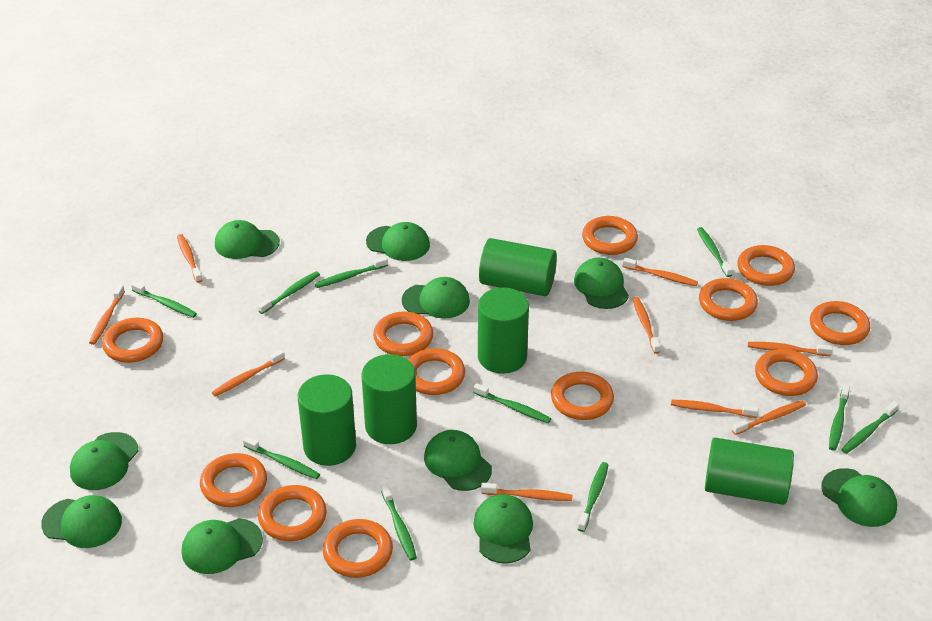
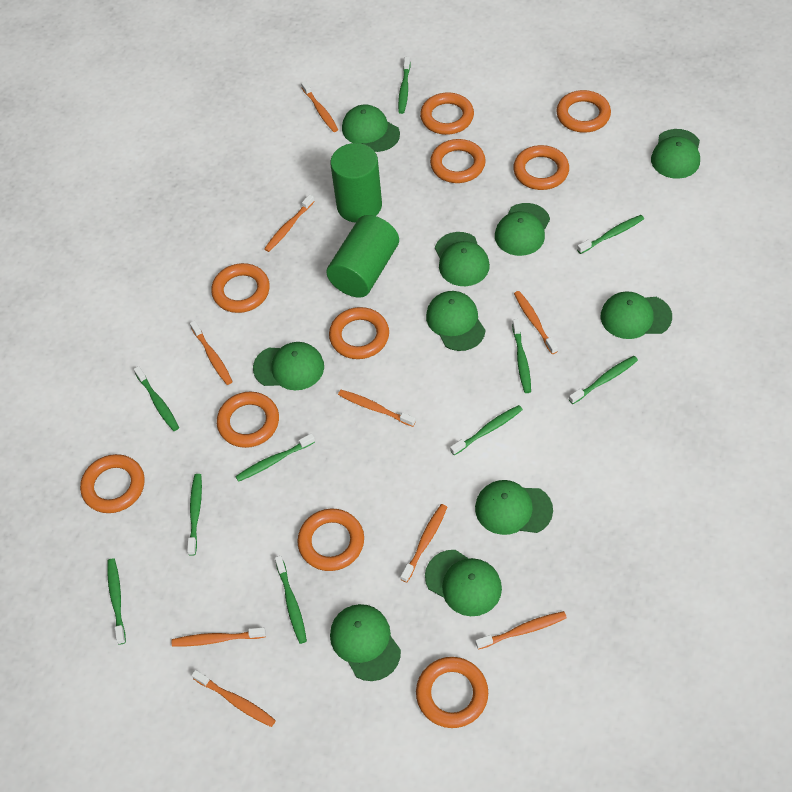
green cylinder: 5 -> 2
orange ring: 12 -> 10

